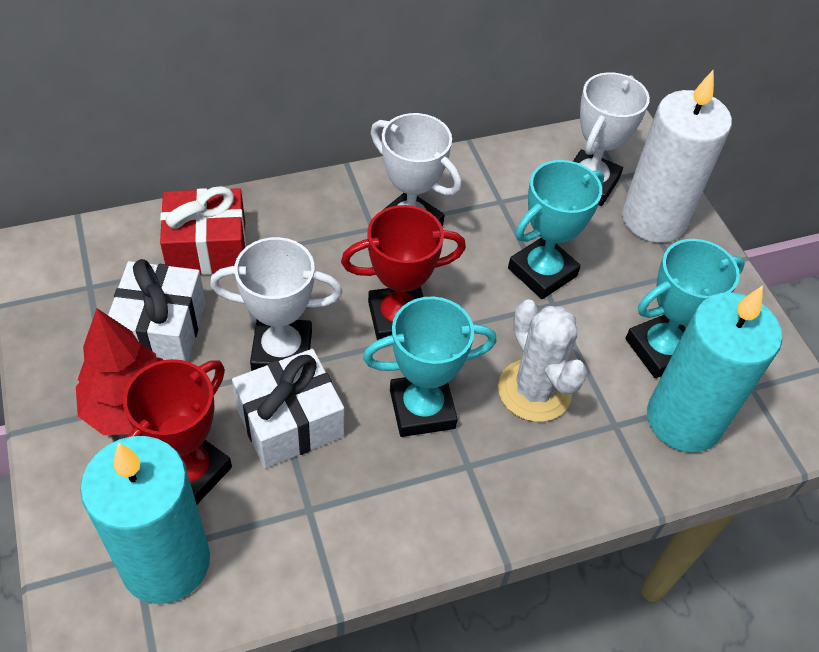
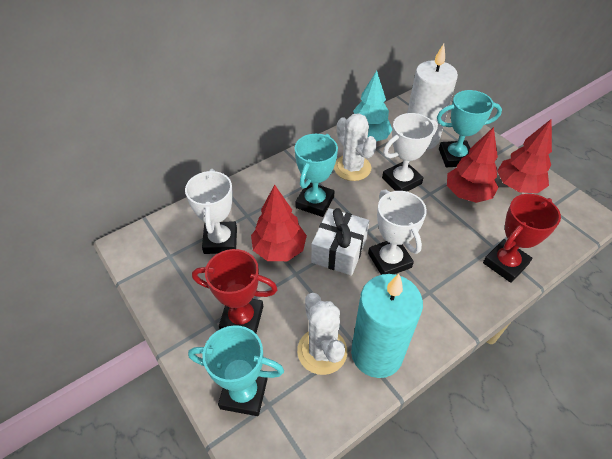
red gift: 1 -> 0
red tree: 1 -> 3
turquoise candle: 2 -> 1
turquoise tree: 0 -> 1
white cactus: 1 -> 2
white gift: 2 -> 1

